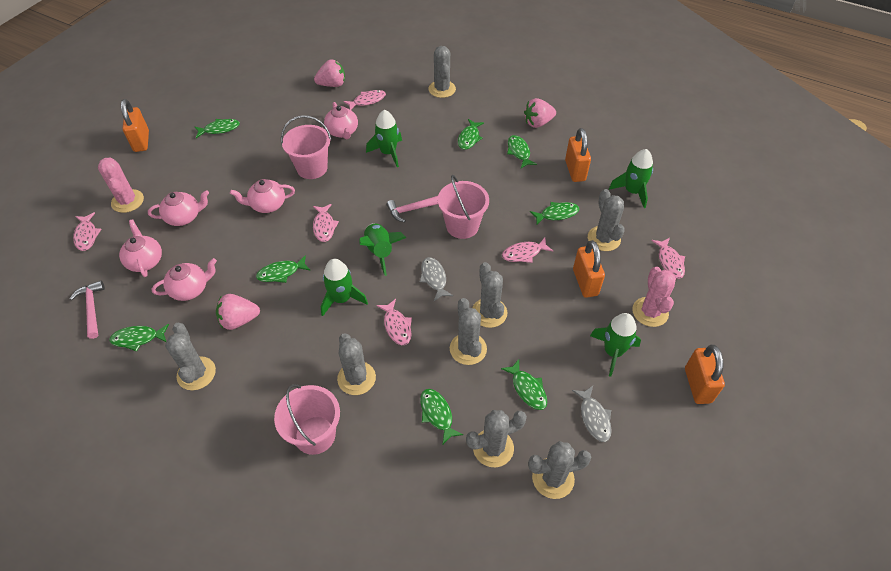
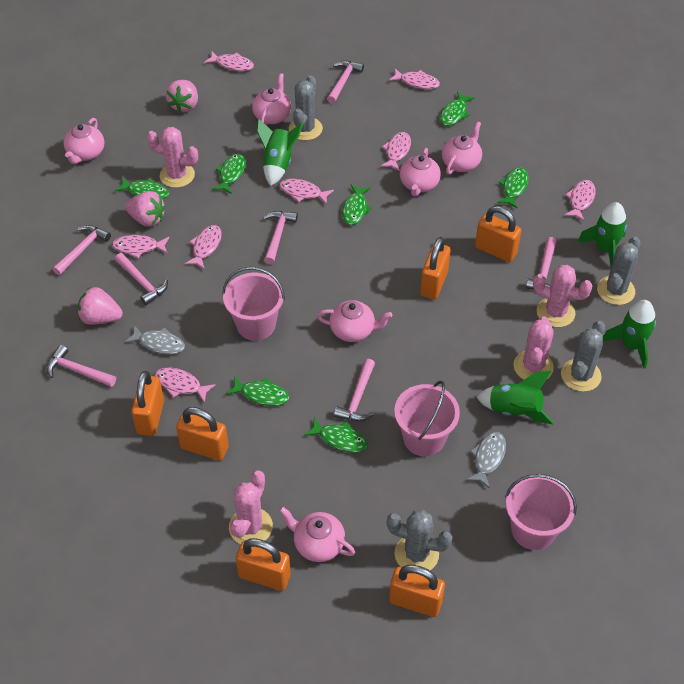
green fish: 8 -> 7
green rocket: 5 -> 4
grey cactus: 8 -> 4
orange padlock: 4 -> 6
pink cactus: 2 -> 4
pink fish: 6 -> 8
pink hammer: 2 -> 7
pink teapot: 5 -> 6

